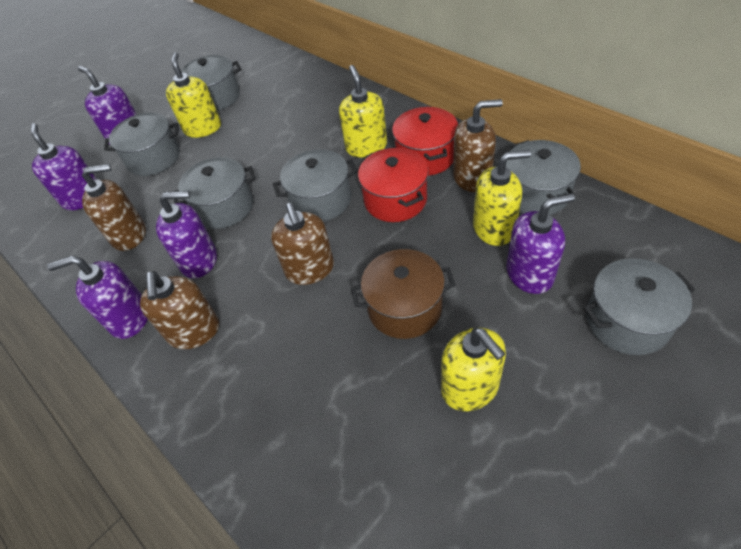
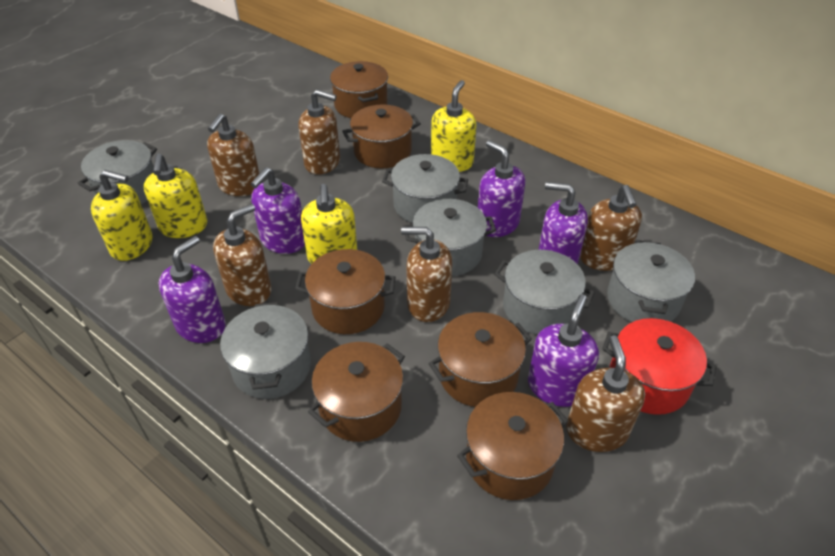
brown pot: 1 -> 6
brown soap dispenser: 4 -> 6
red pot: 2 -> 1

